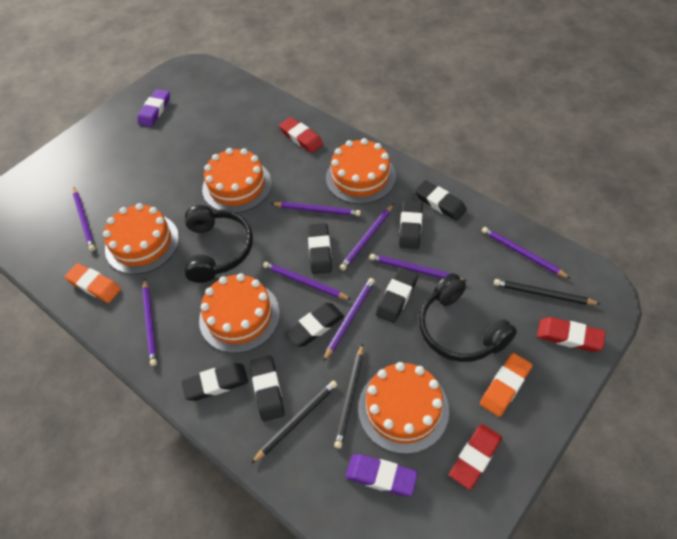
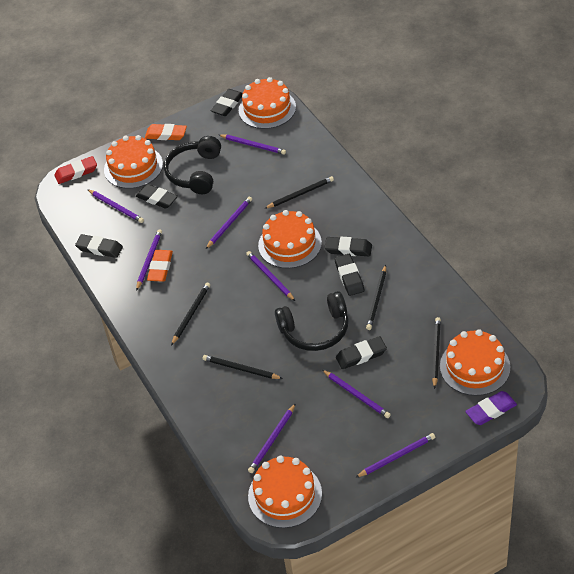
black eraser: 7 -> 6
black pencil: 3 -> 5
purple eraser: 2 -> 1
red eraser: 3 -> 1

